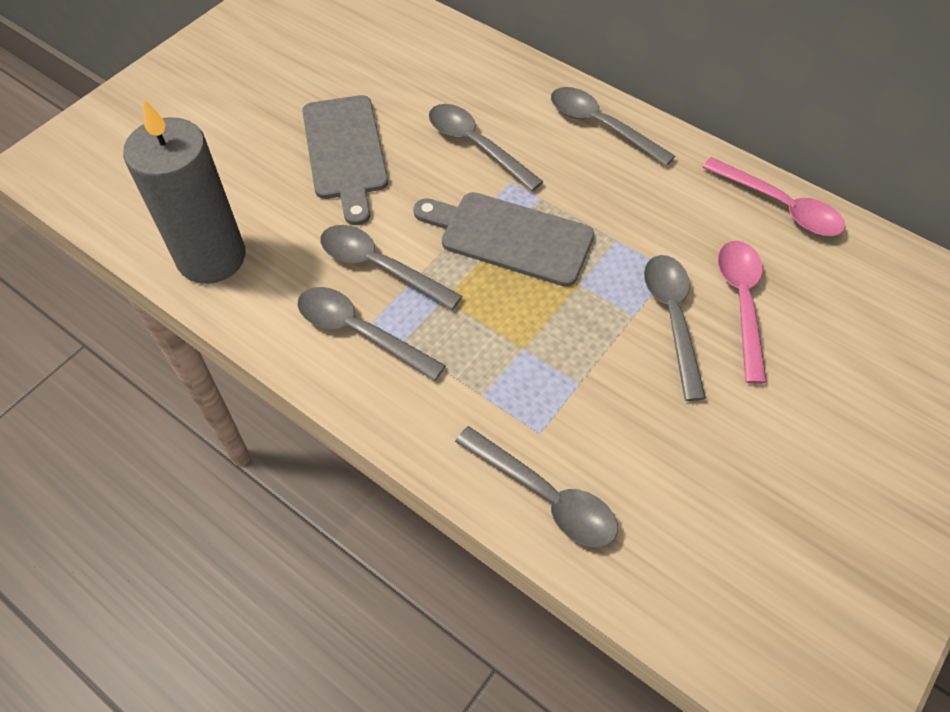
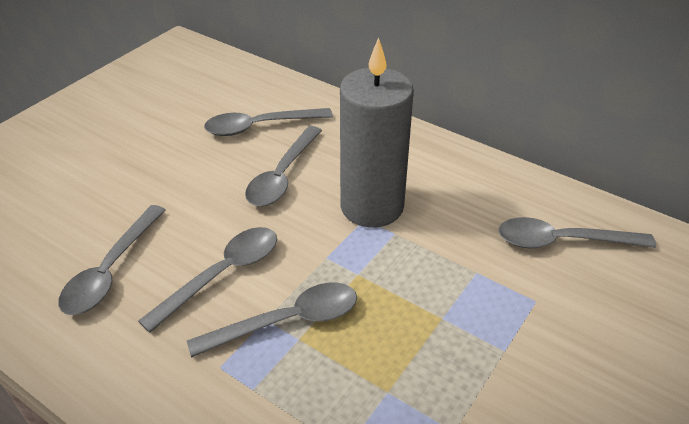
grey cutting board: 2 -> 0
pink spoon: 2 -> 0

